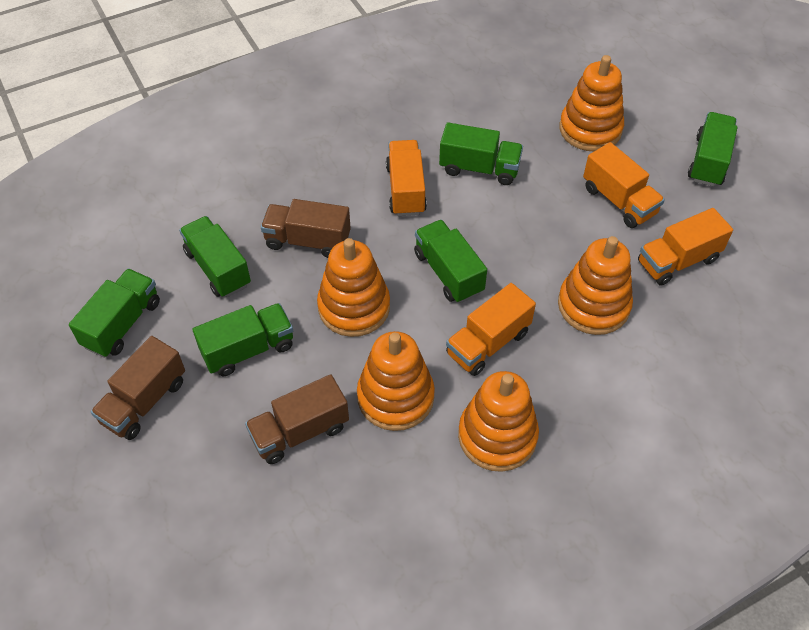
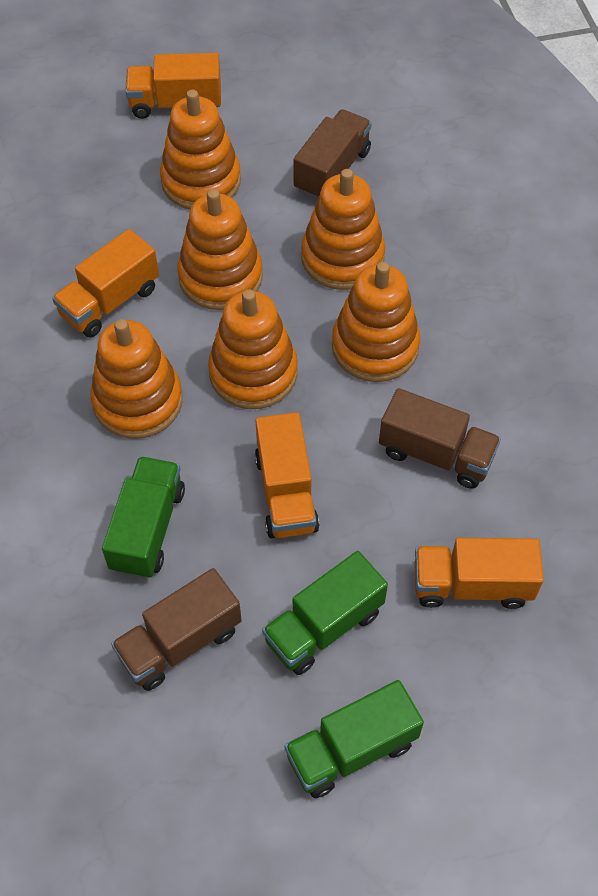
green truck: 6 -> 3
orange stacking toy: 5 -> 6

